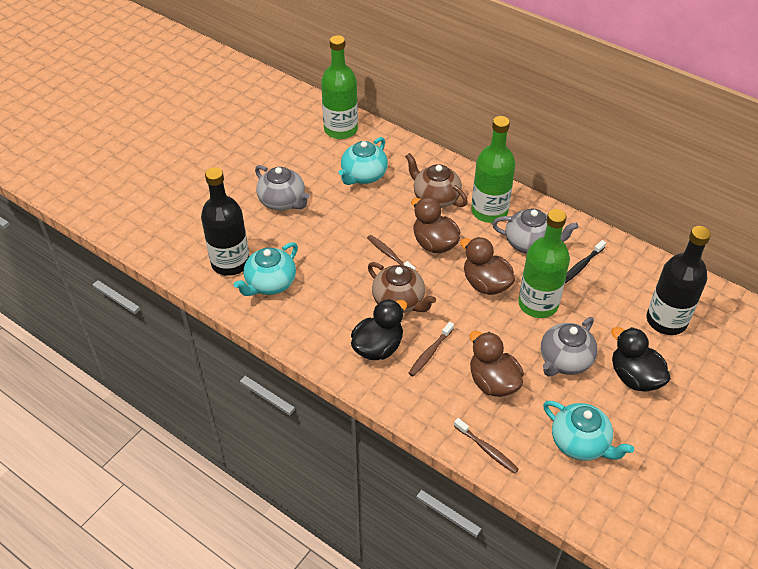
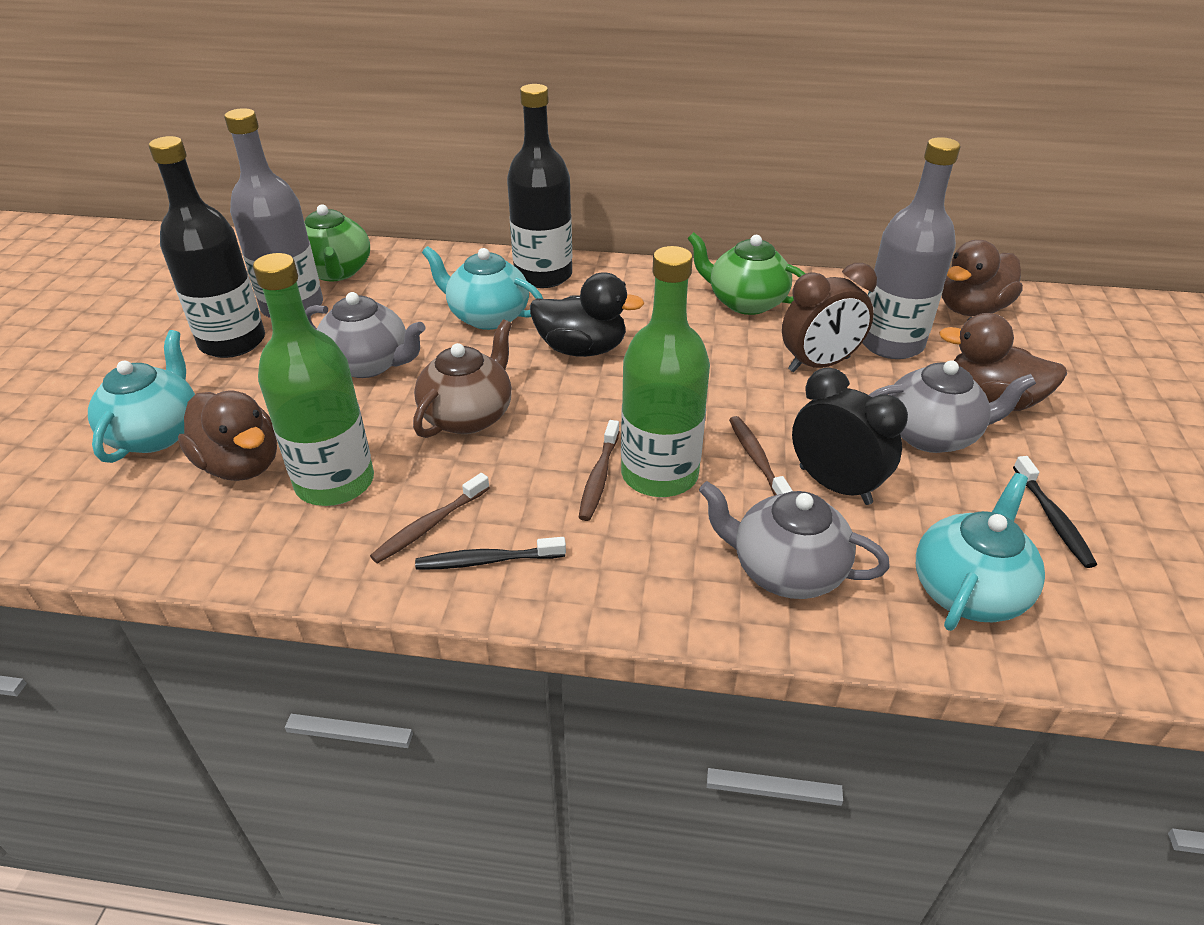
black clock: 0 -> 1
black duck: 2 -> 1
black toothbrush: 1 -> 2
brown clock: 0 -> 1
brown teapot: 2 -> 1
green bottle: 3 -> 2
green teapot: 0 -> 2
grey bottle: 0 -> 2

